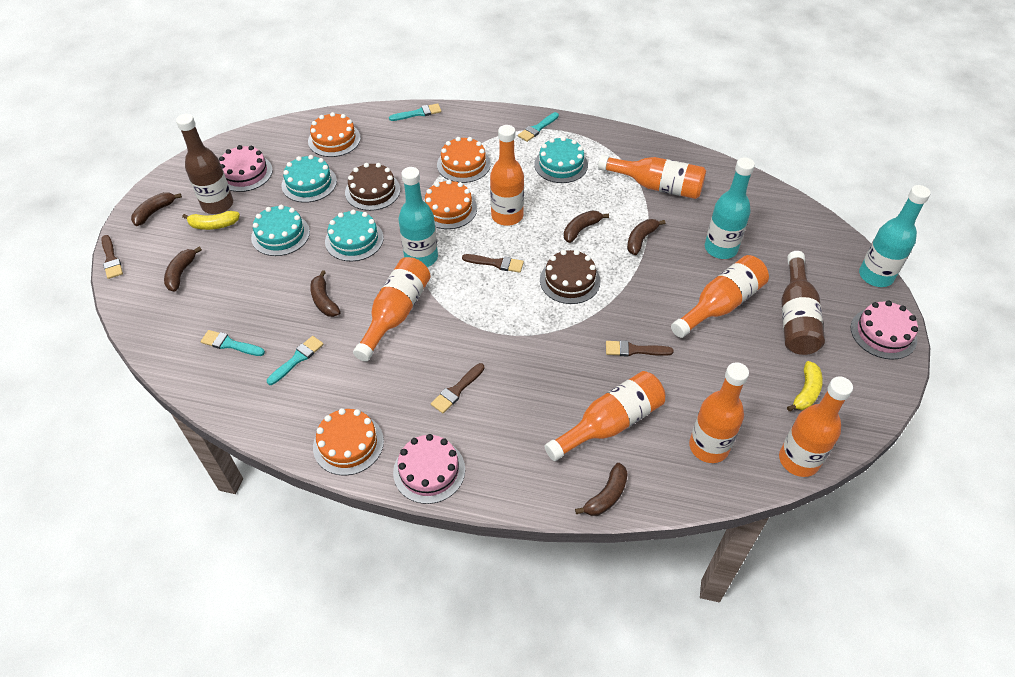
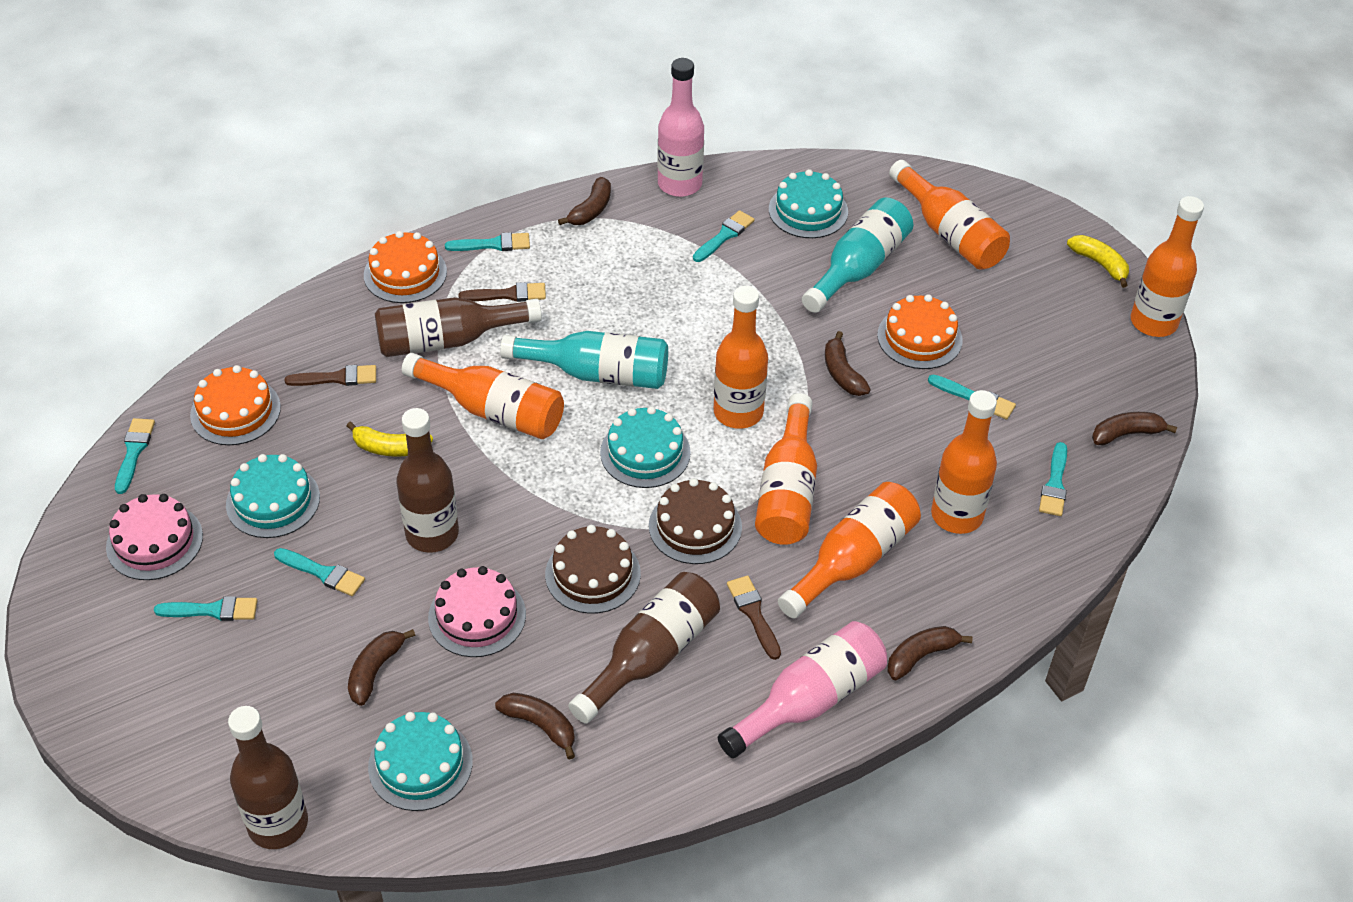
brown bottle: 2 -> 4
brown brush: 4 -> 3
orange cake: 4 -> 3
pink bottle: 0 -> 2
pink cake: 3 -> 2
turquoise bottle: 3 -> 2
turquoise brush: 4 -> 7

